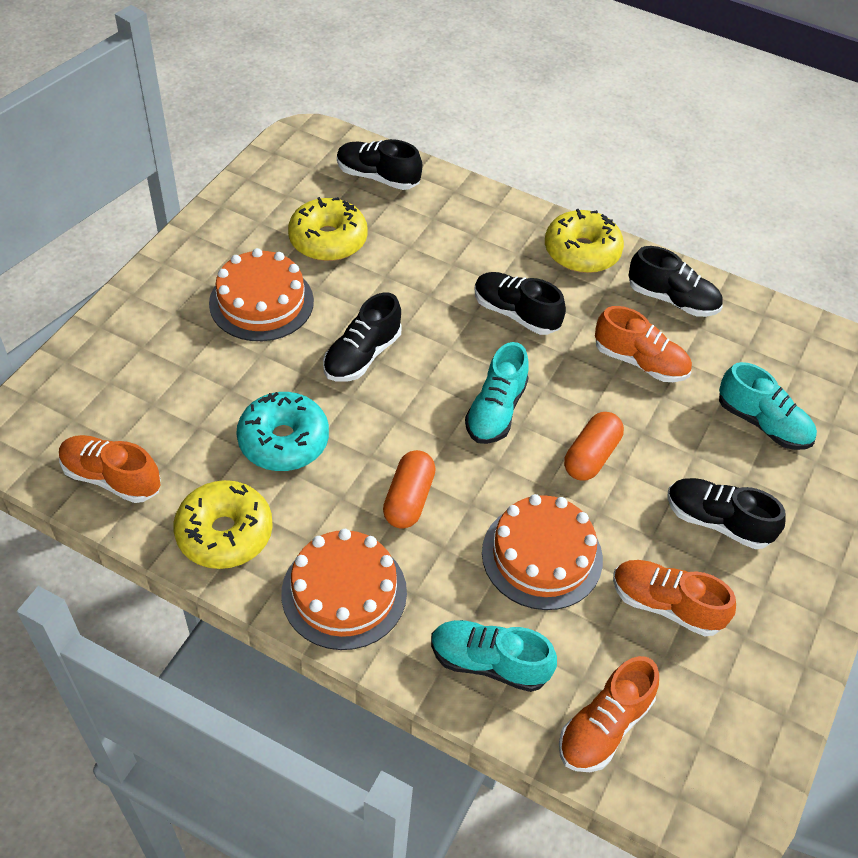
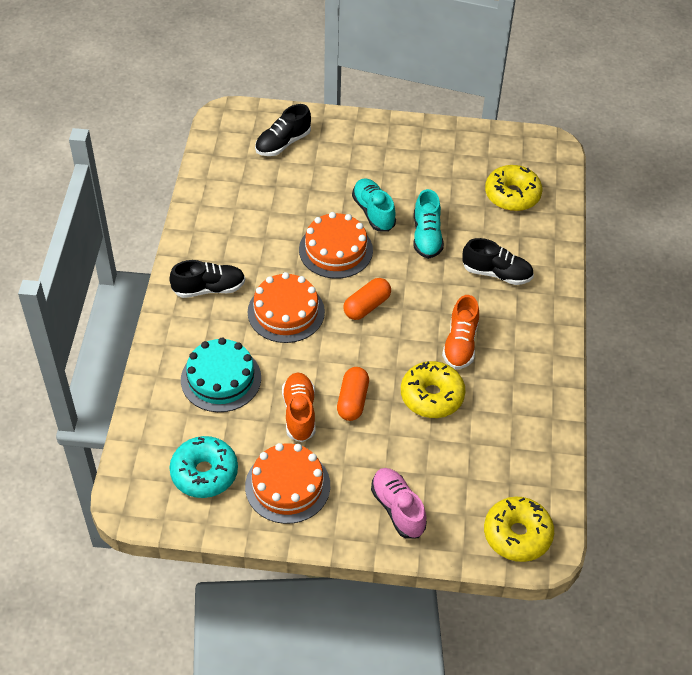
black shoe: 5 -> 3
orange shoe: 4 -> 2
pink shoe: 0 -> 1
turquoise cake: 0 -> 1
turquoise shoe: 3 -> 2

